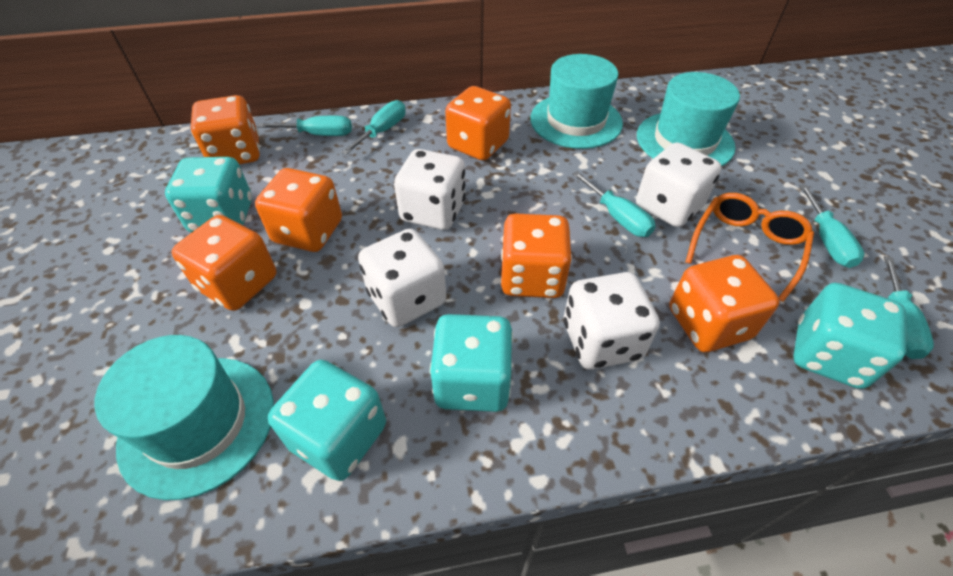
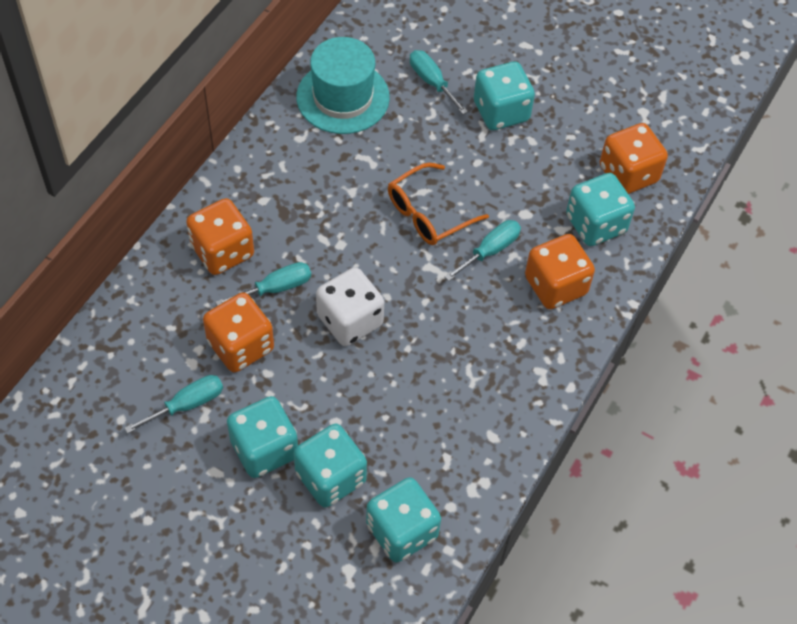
orange dice: 6 -> 4
turquoise dice: 4 -> 5
turquoise hat: 3 -> 1
turquoise screwdriver: 5 -> 4
white dice: 4 -> 1

